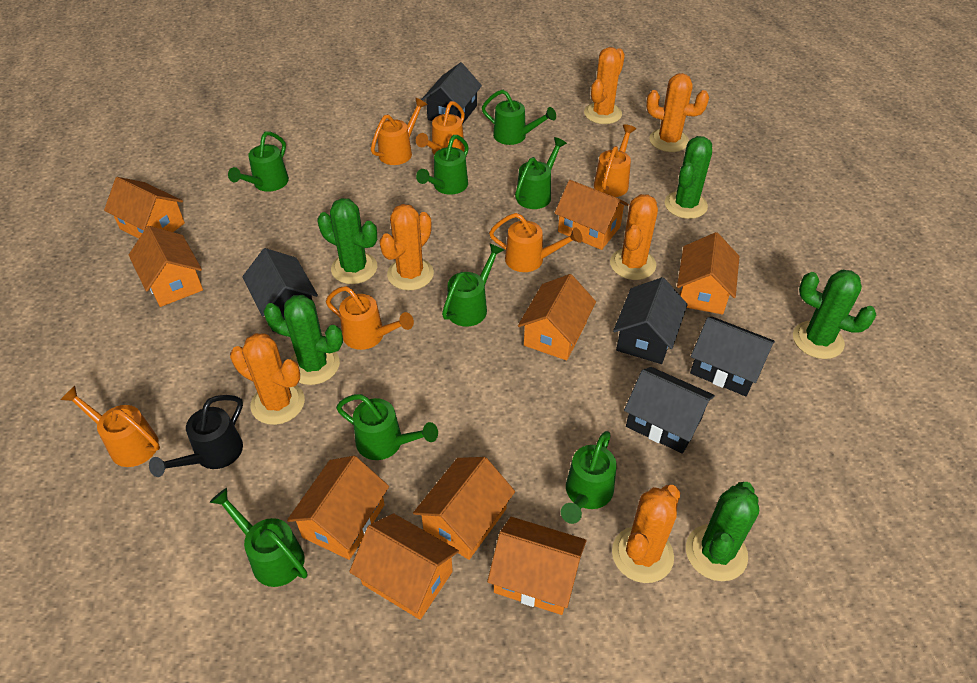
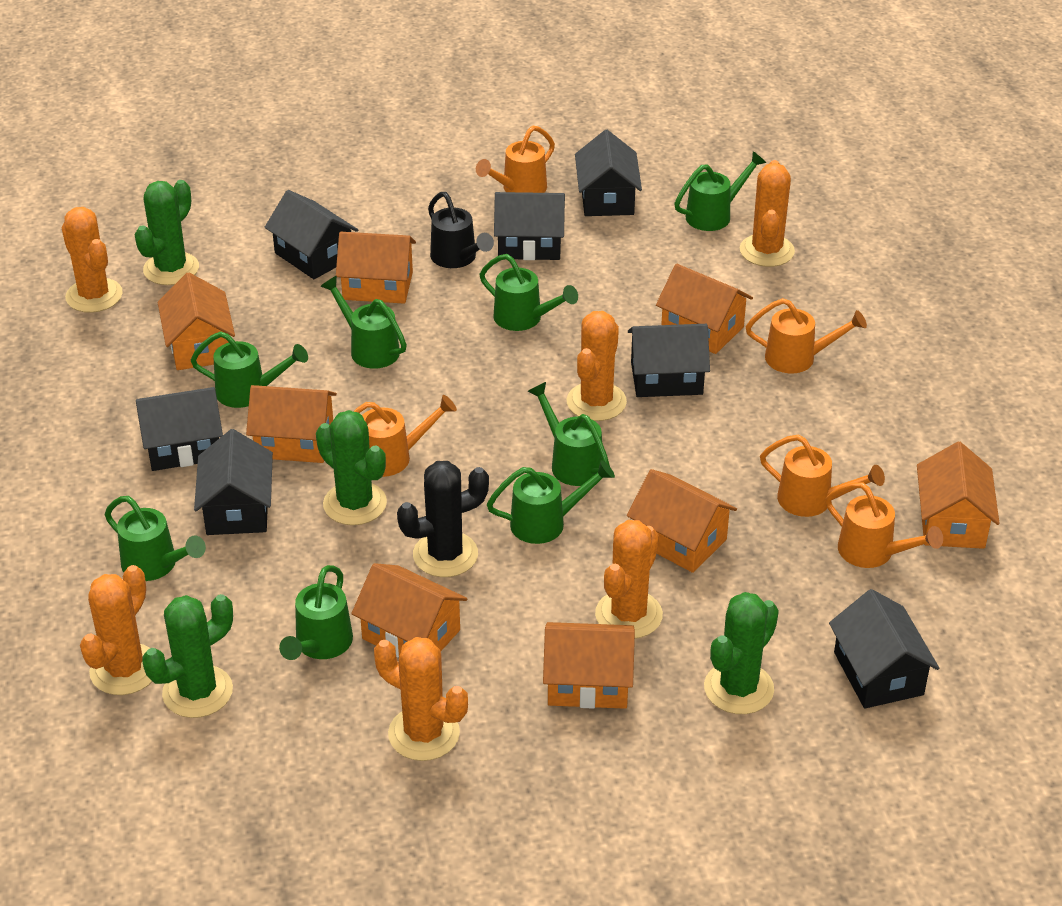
black cactus: 0 -> 1
black house: 5 -> 7
green cactus: 5 -> 4
orange house: 9 -> 8
orange watering can: 6 -> 5

